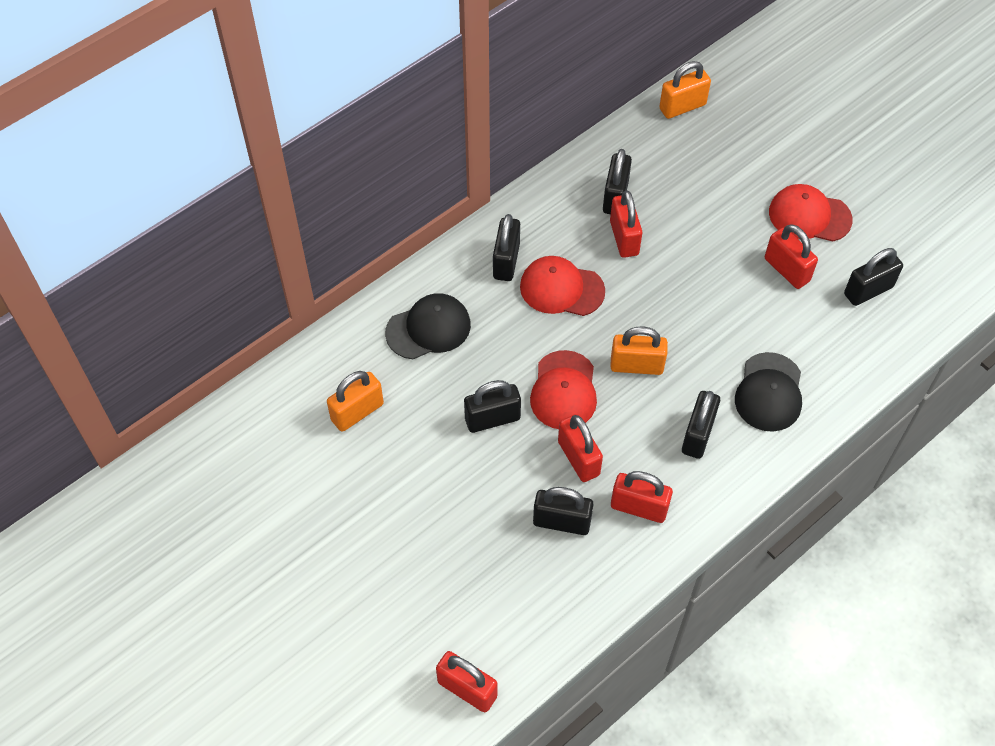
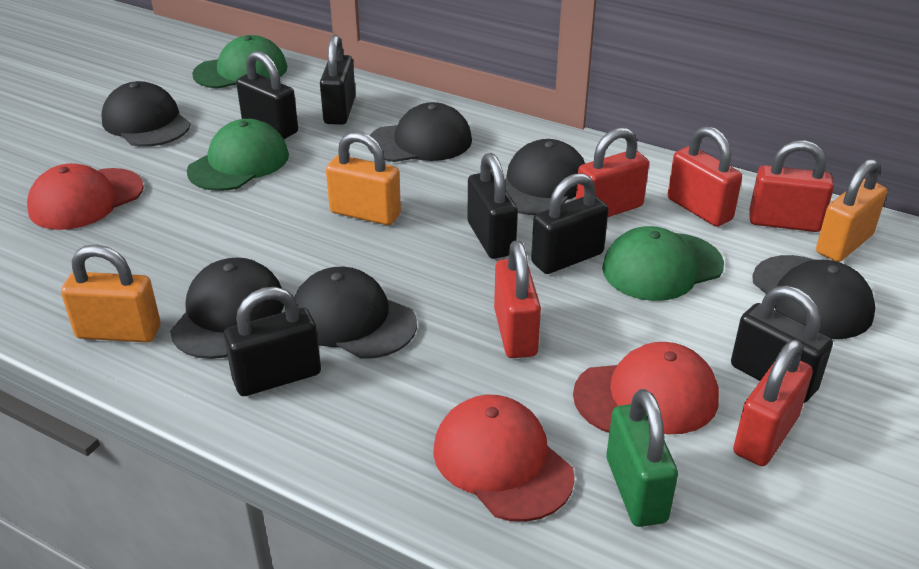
black cap: 2 -> 6
green cap: 0 -> 3
green padlock: 0 -> 1

